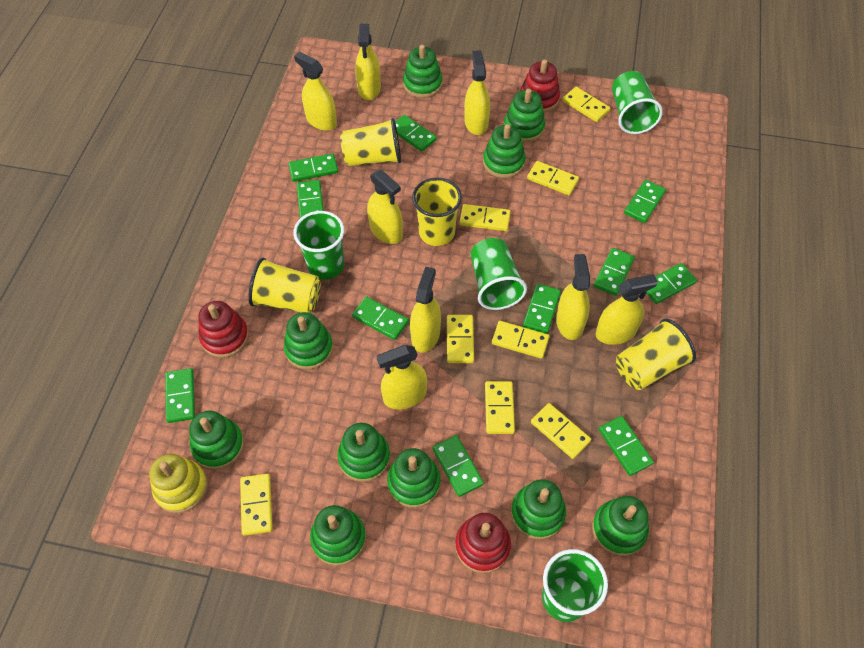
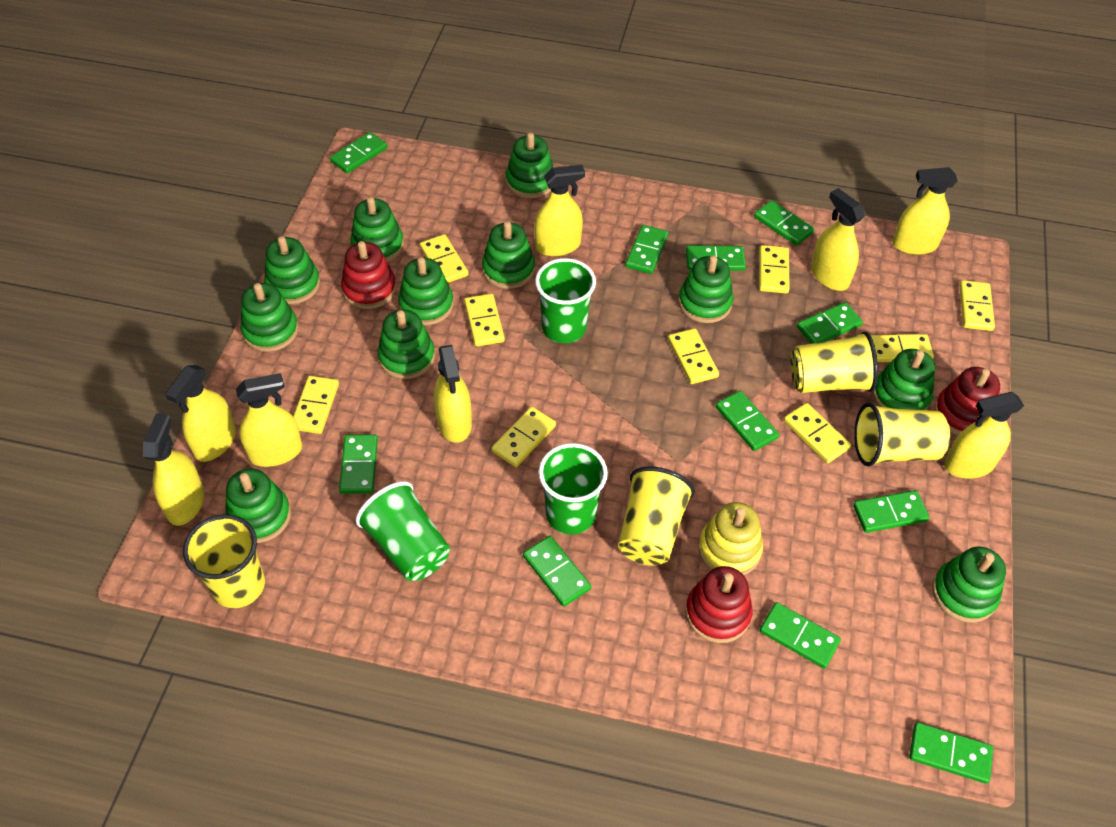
green cup: 4 -> 3
green stacking toy: 10 -> 11
yellow domino: 8 -> 9

